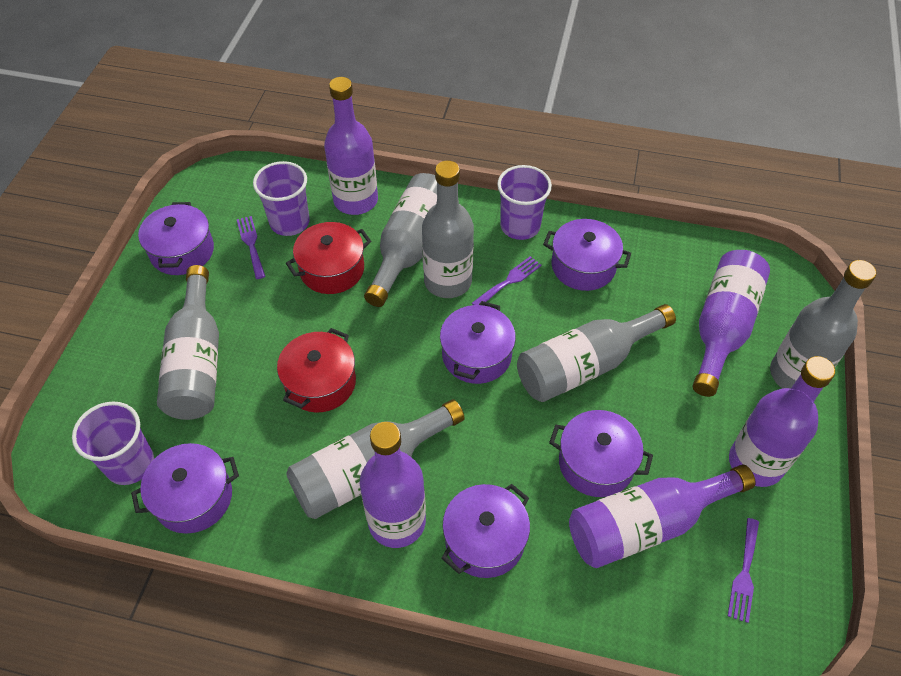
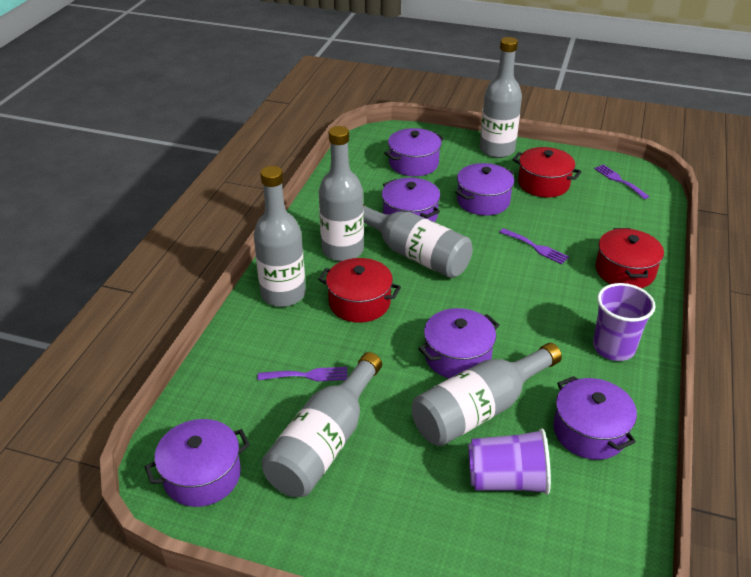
purple bottle: 5 -> 0
purple cup: 3 -> 2
red pot: 2 -> 3

